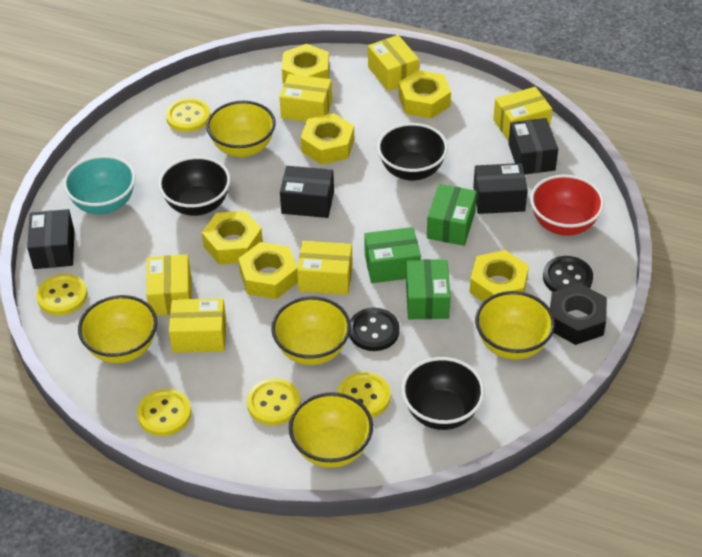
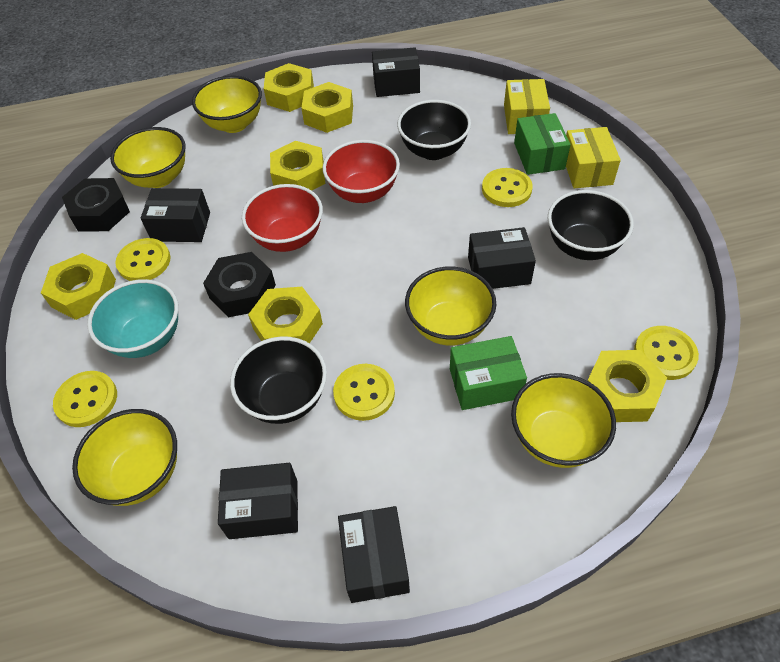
black box: 4 -> 5
black button: 2 -> 0
black nut: 1 -> 2
green box: 3 -> 2
red bowl: 1 -> 2
yellow box: 6 -> 2

